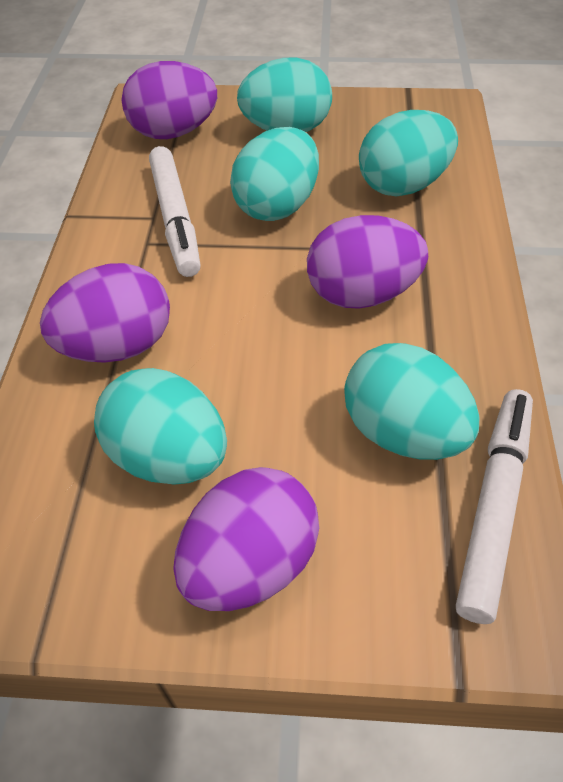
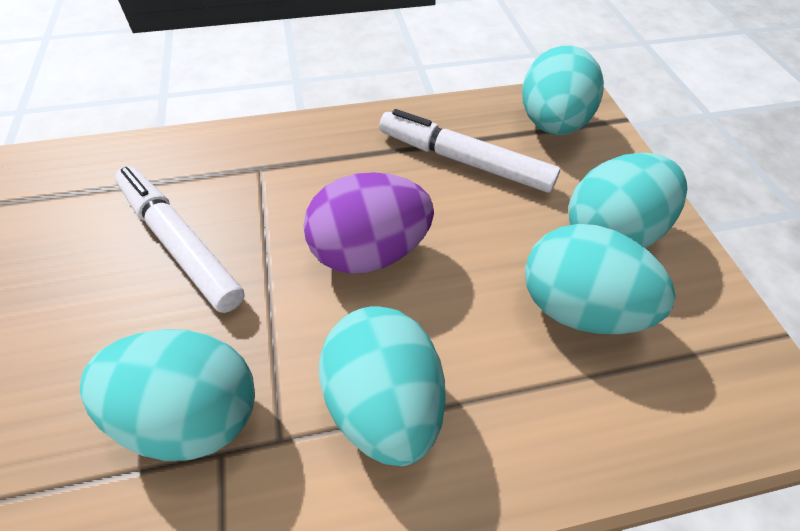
purple egg: 4 -> 1

